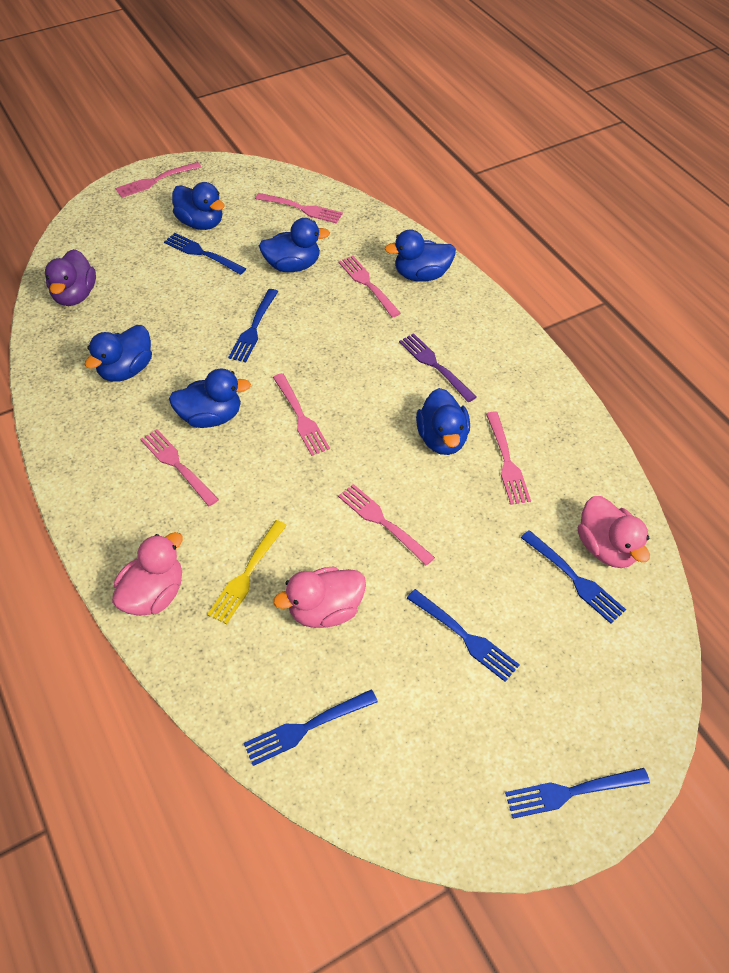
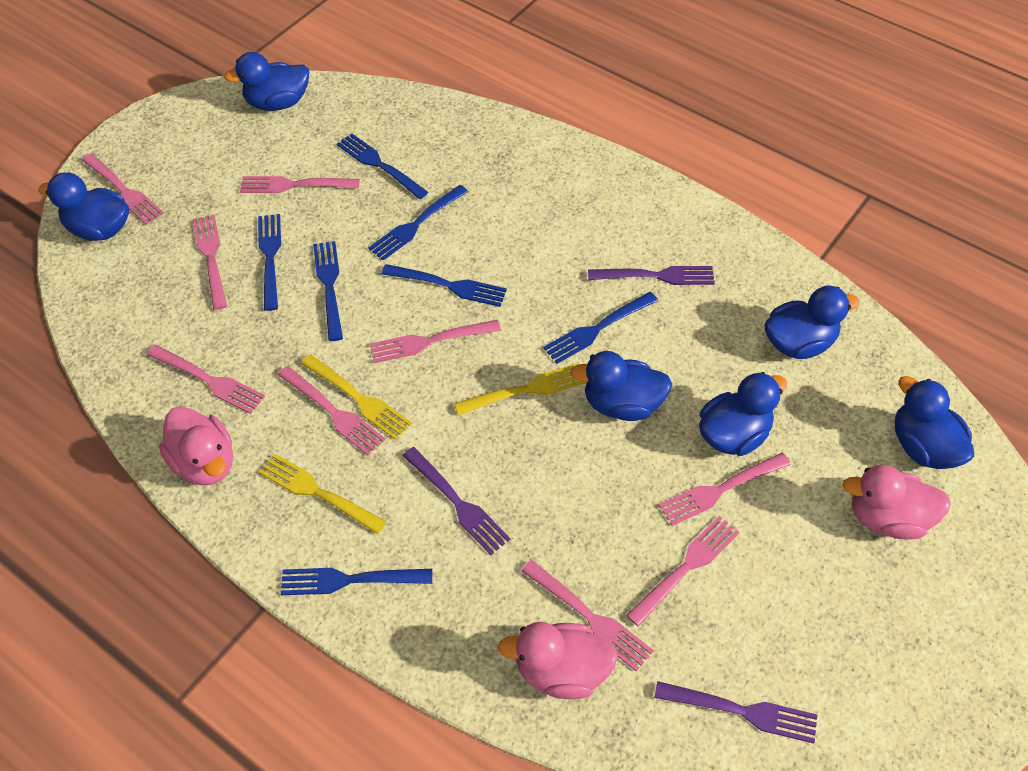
blue fork: 6 -> 7
pink fork: 7 -> 9
purple duck: 1 -> 0
purple fork: 1 -> 3
yellow fork: 1 -> 3

